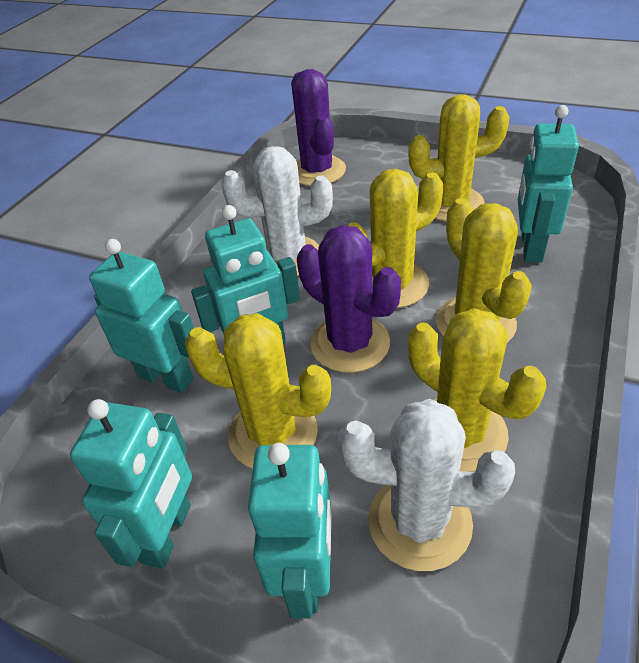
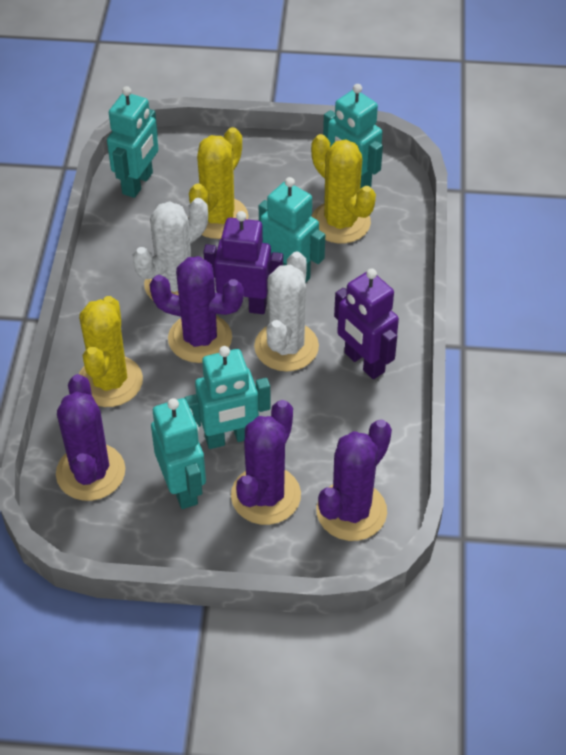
purple cactus: 2 -> 4
purple robot: 0 -> 2
yellow cactus: 5 -> 3

